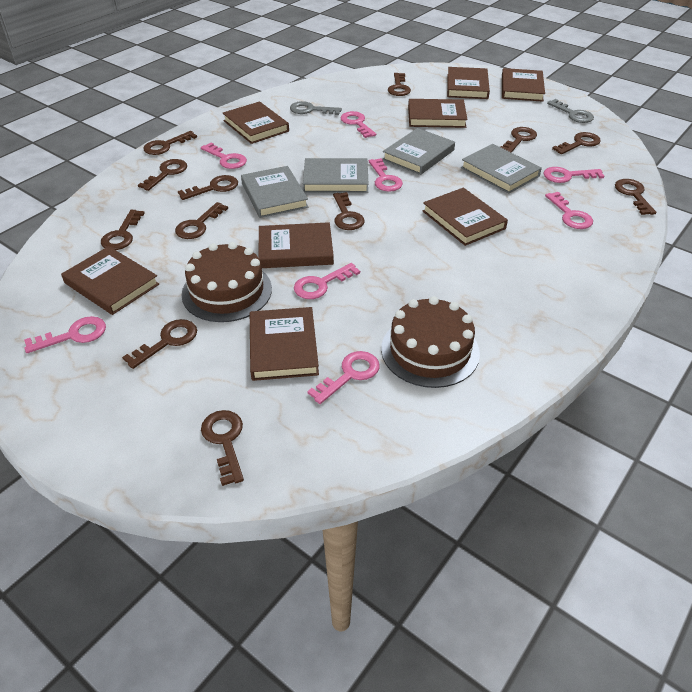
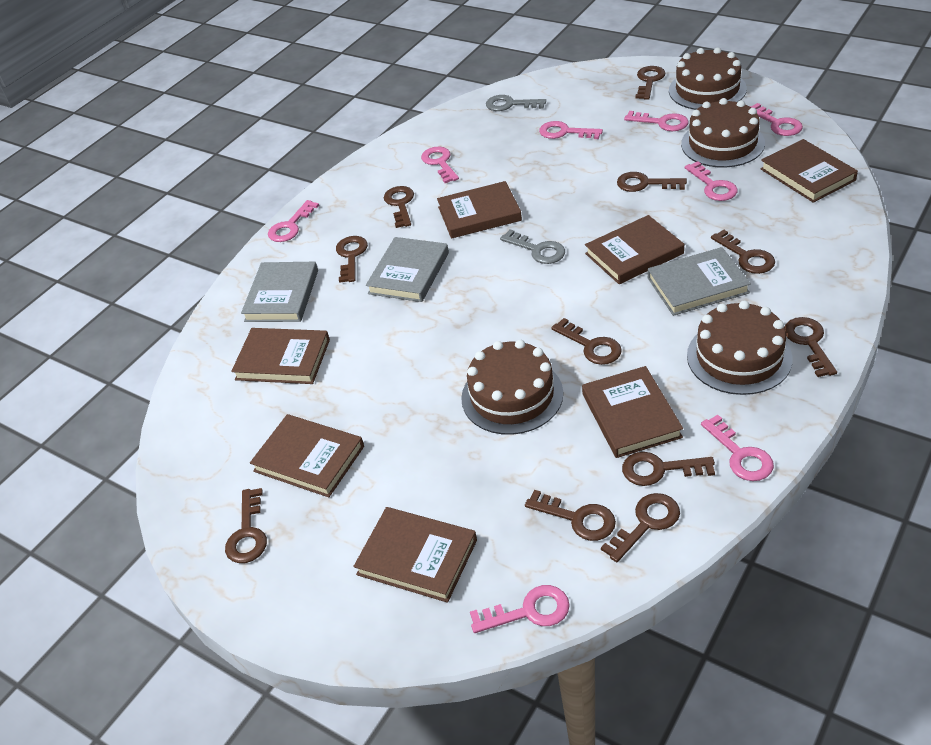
brown book: 8 -> 7
brown cake: 2 -> 4
brown key: 12 -> 11
grey book: 4 -> 3

